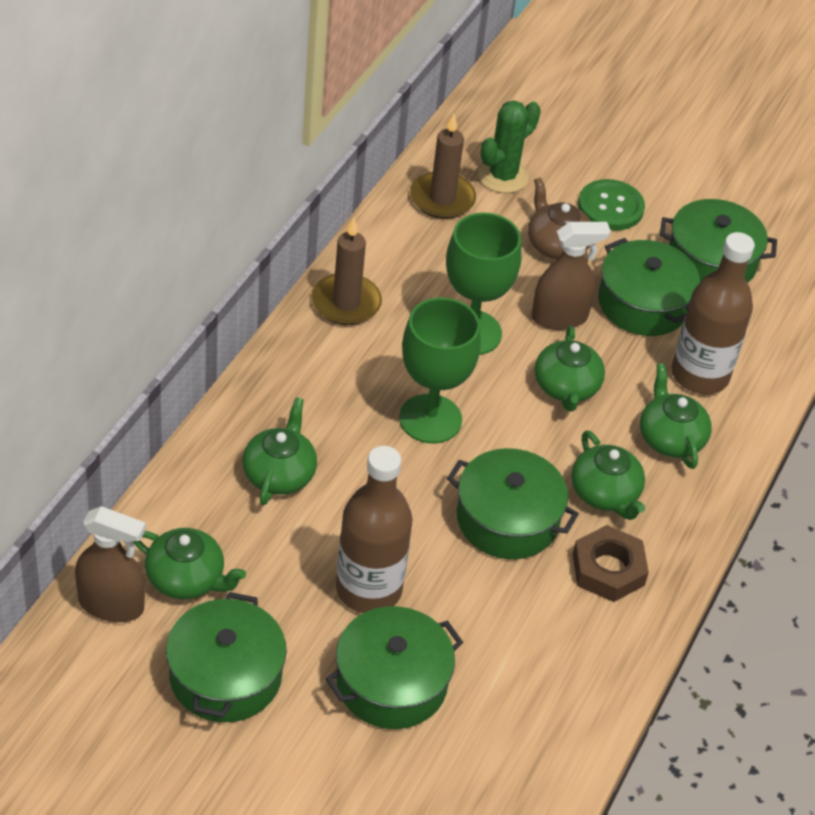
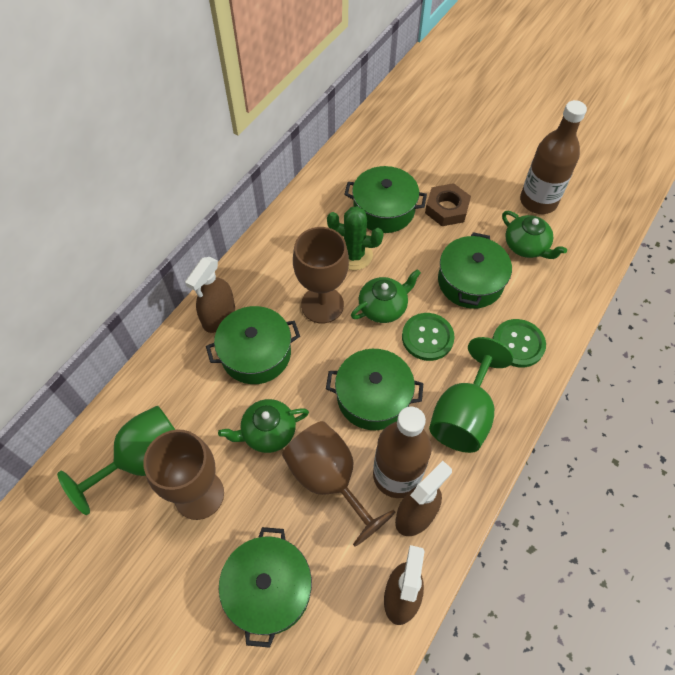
brown candle: 2 -> 0
brown goblet: 0 -> 3
brown spray bottle: 2 -> 3
brown teapot: 1 -> 0
green button: 1 -> 2
green teapot: 5 -> 3

